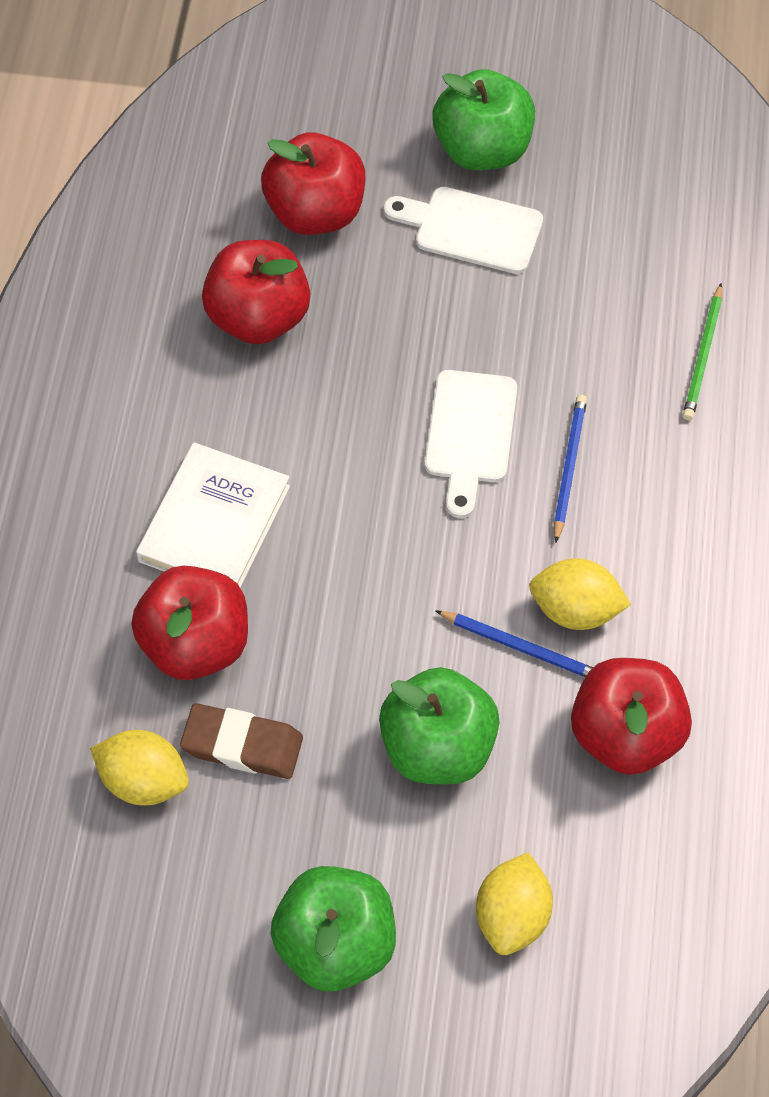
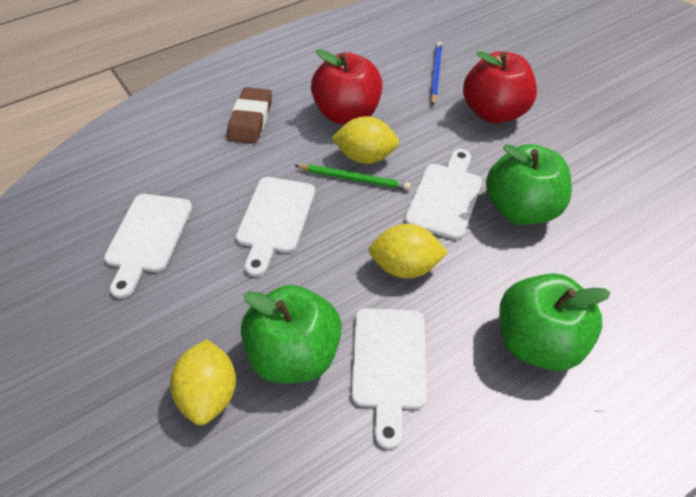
blue pencil: 2 -> 1
red apple: 4 -> 2
white book: 1 -> 0
white cutting board: 2 -> 4

